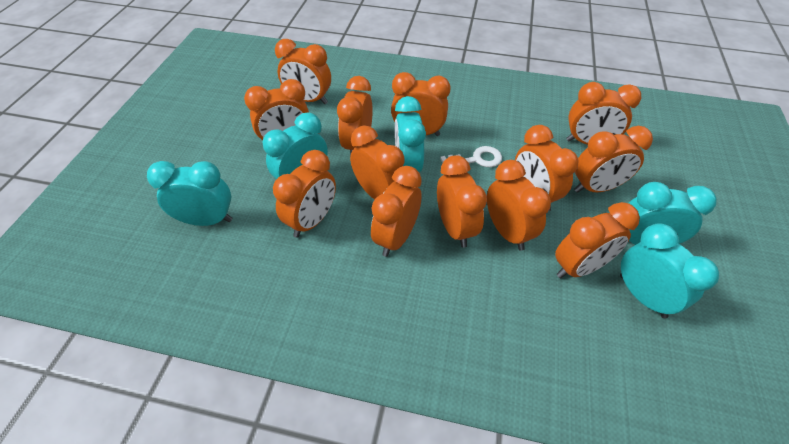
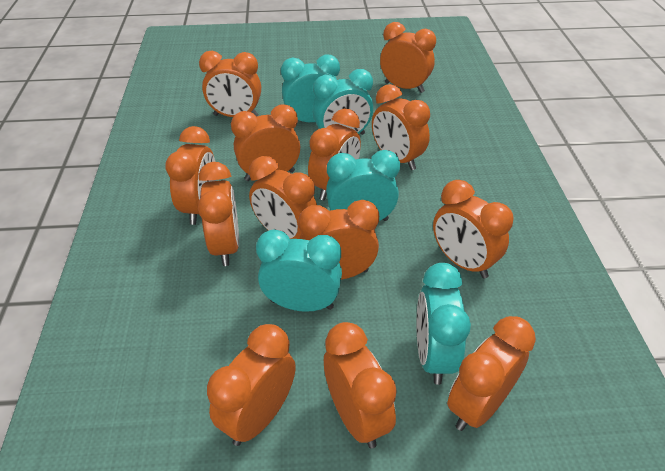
white key: 1 -> 0

